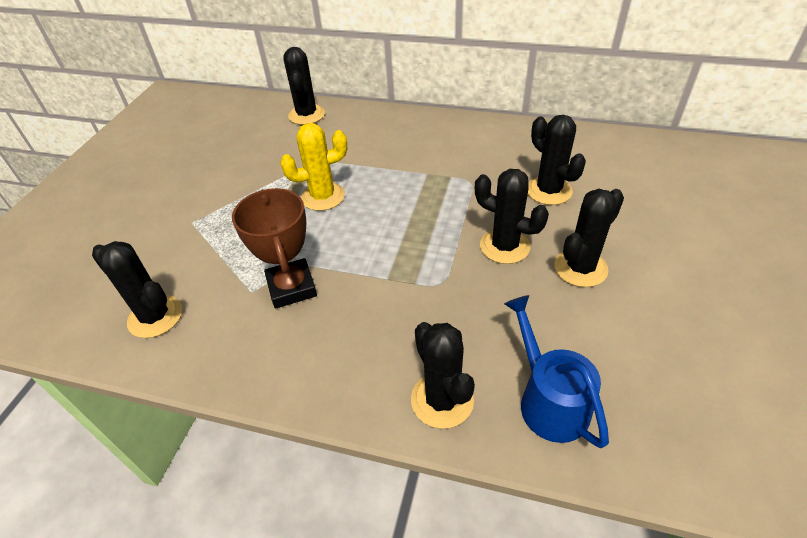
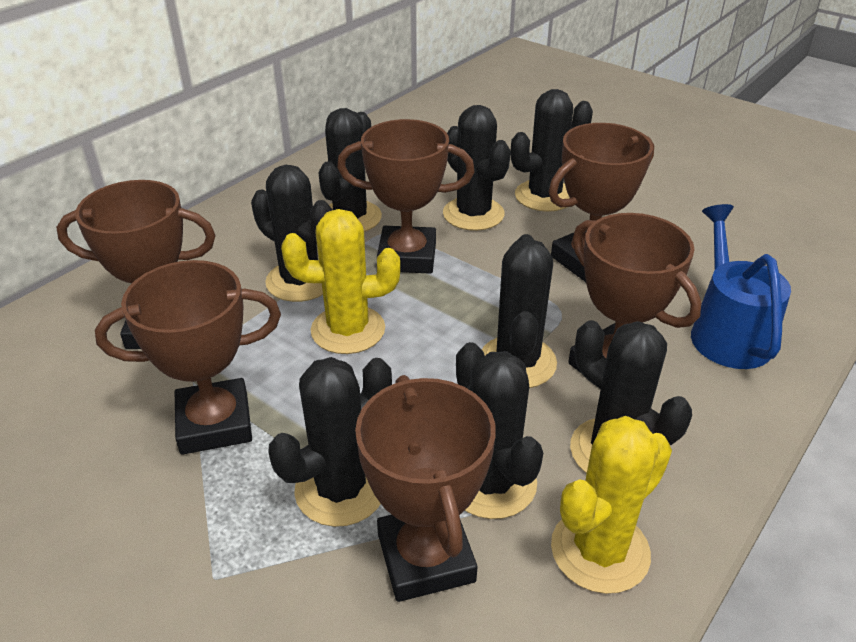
black cactus: 6 -> 8
brown trophy: 1 -> 6
yellow cactus: 1 -> 2

